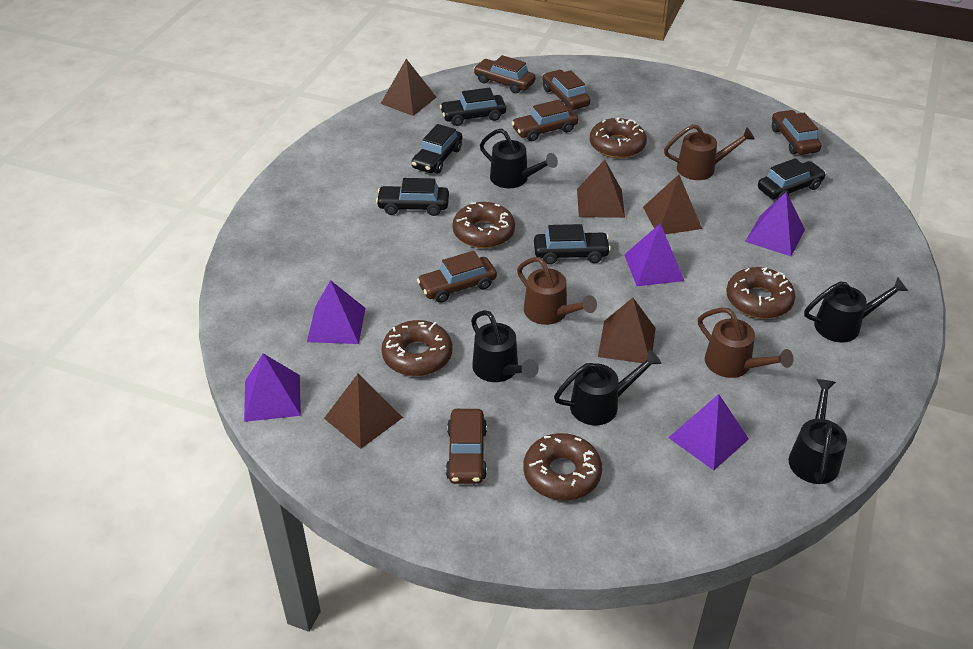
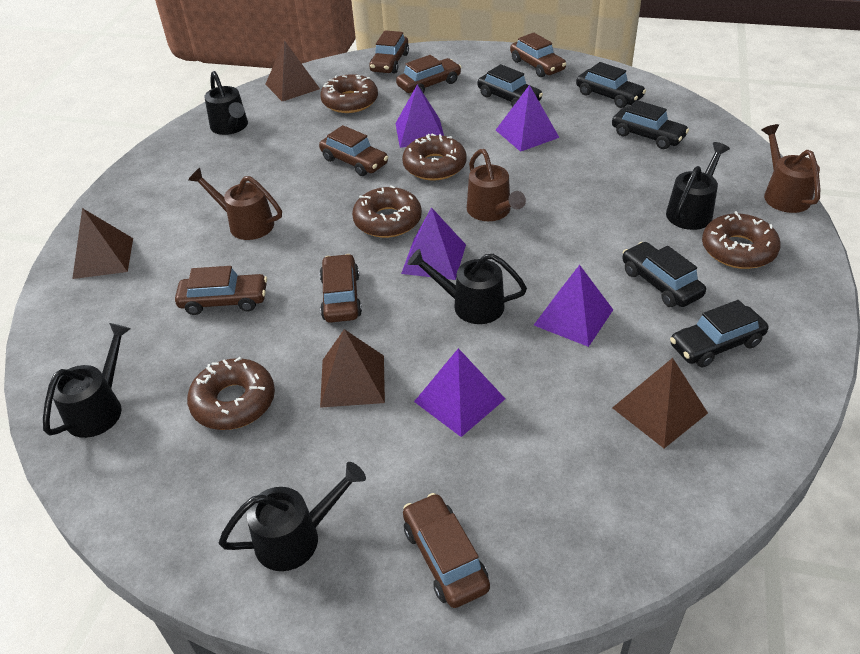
brown car: 6 -> 7
brown pyramid: 5 -> 4

